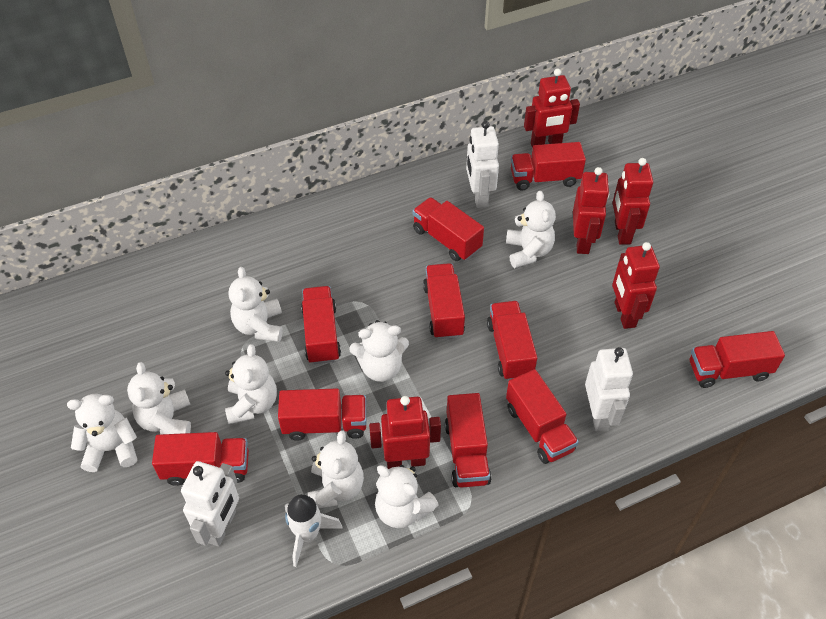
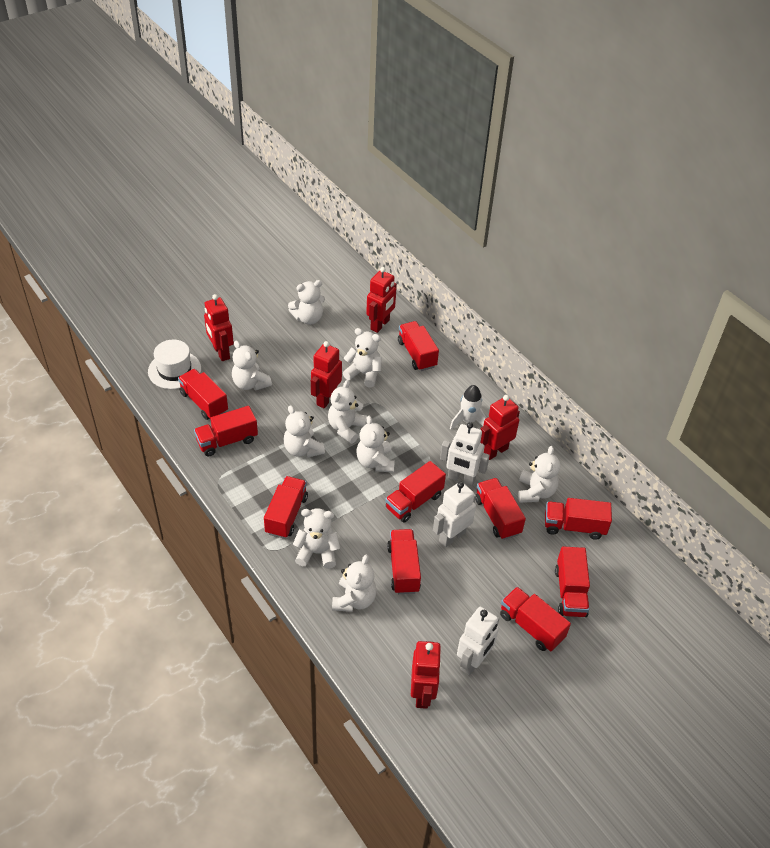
white hat: 0 -> 1
white teddy bear: 8 -> 9

